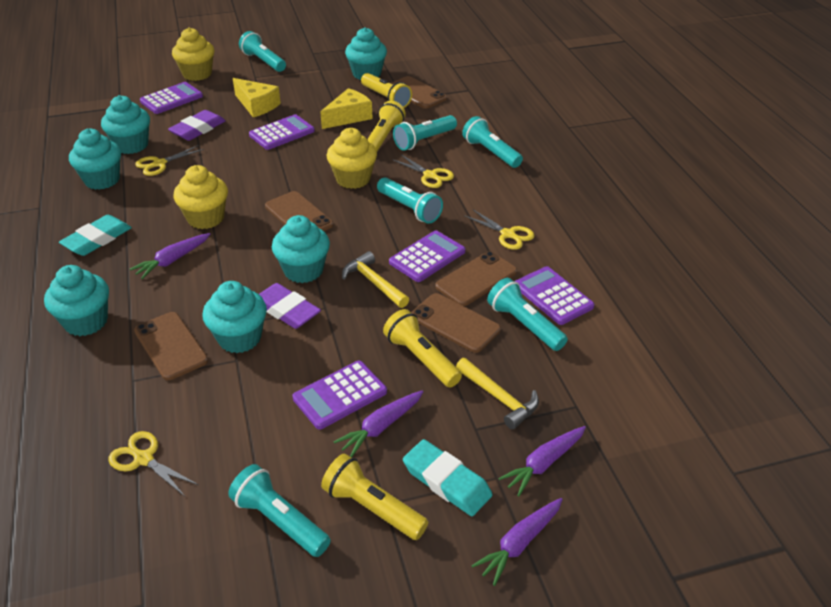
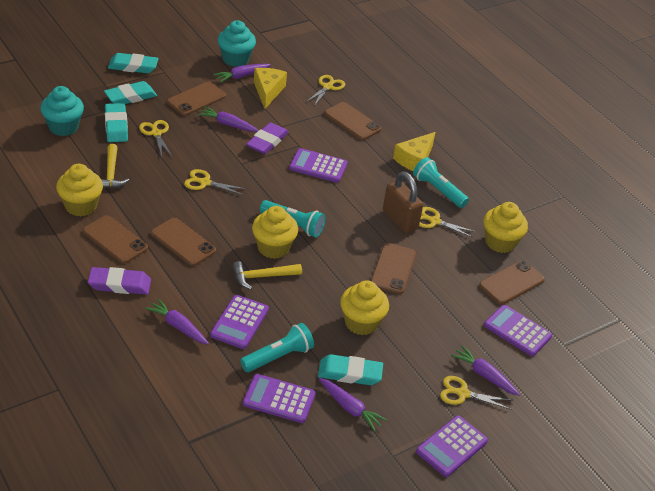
brown padlock: 0 -> 1
brown phone: 5 -> 6
purple carrot: 4 -> 5
turquoise cupcake: 6 -> 2
turquoise eraser: 2 -> 4
turquoise flashlight: 6 -> 3
yellow cupcake: 3 -> 4
yellow flashlight: 4 -> 0
yellow scissors: 4 -> 5

